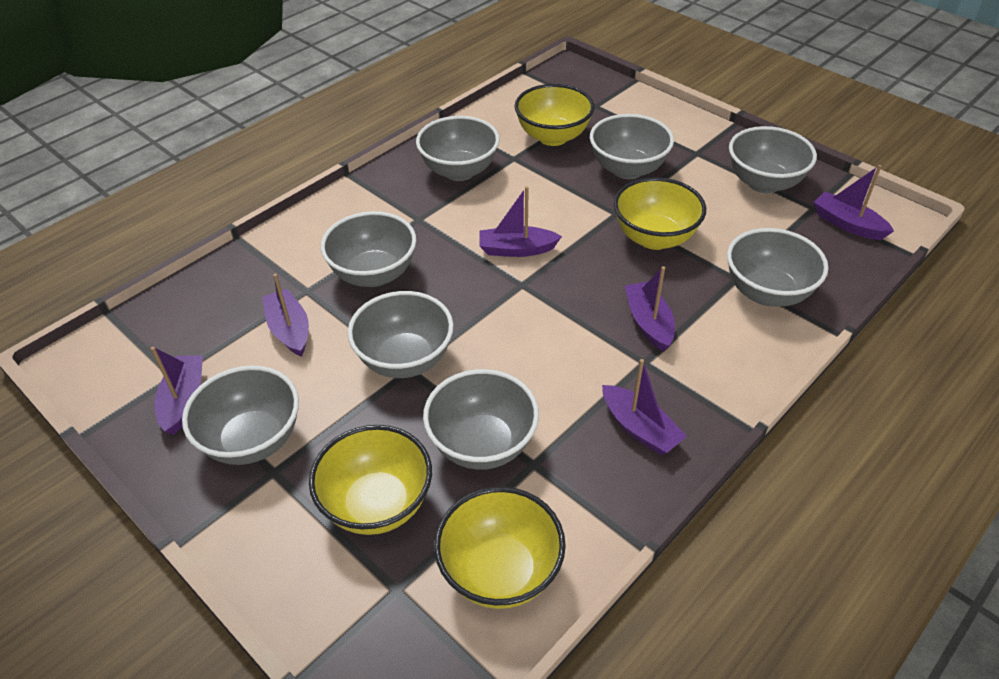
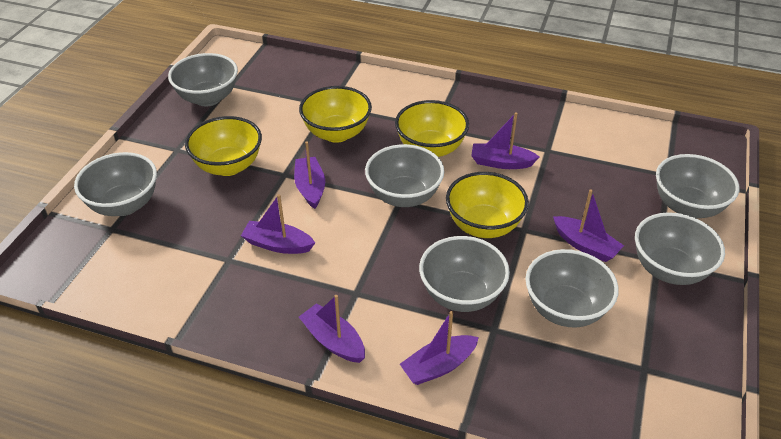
grey bowl: 8 -> 7

